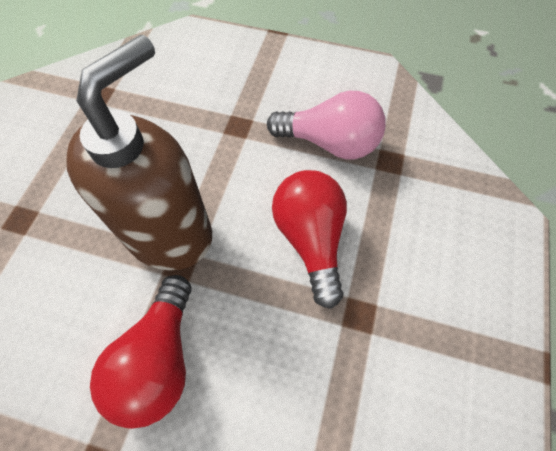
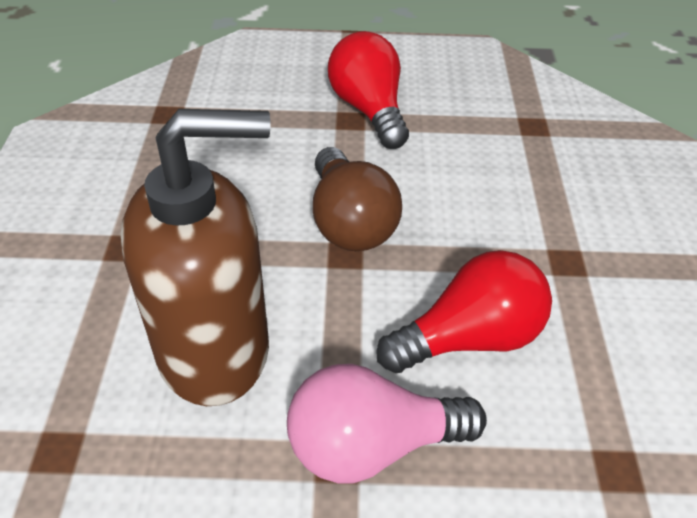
brown light bulb: 0 -> 1

